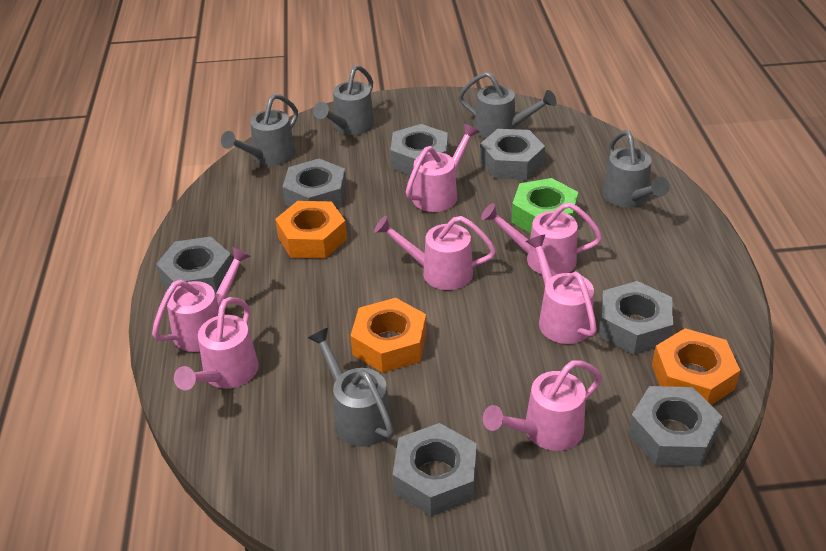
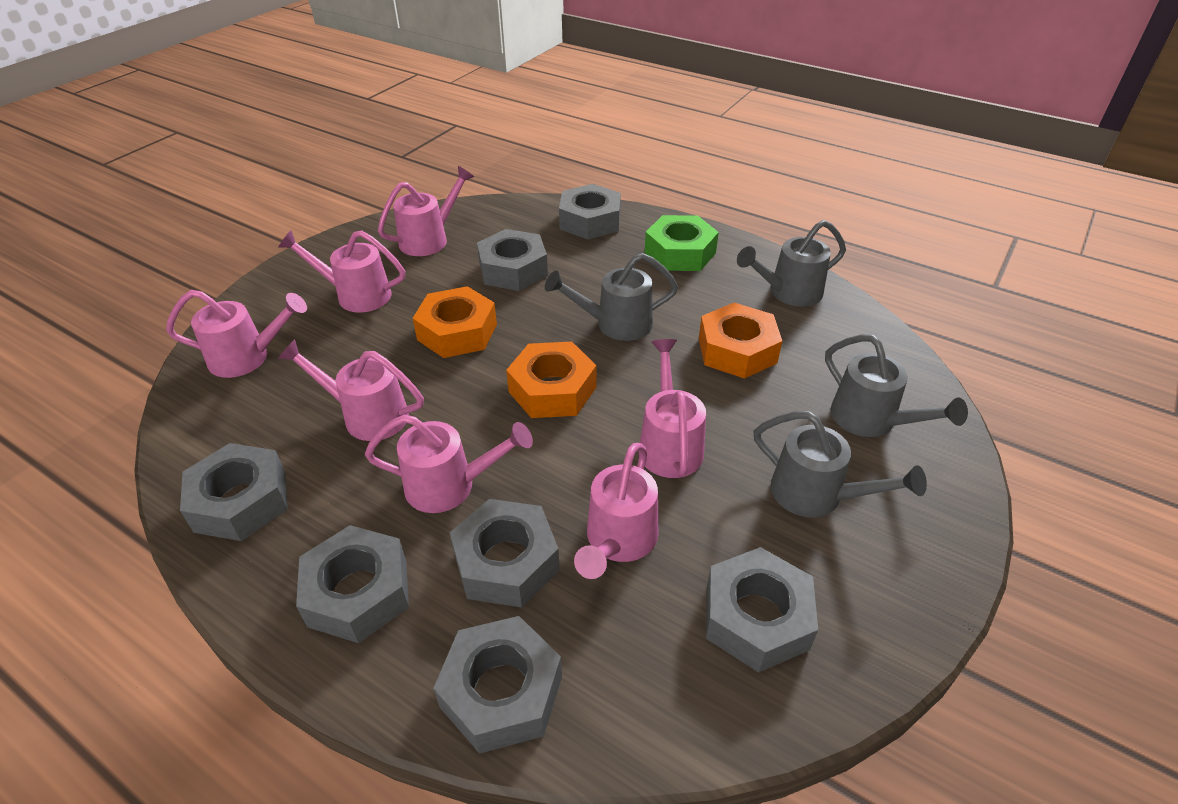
grey watering can: 5 -> 4

